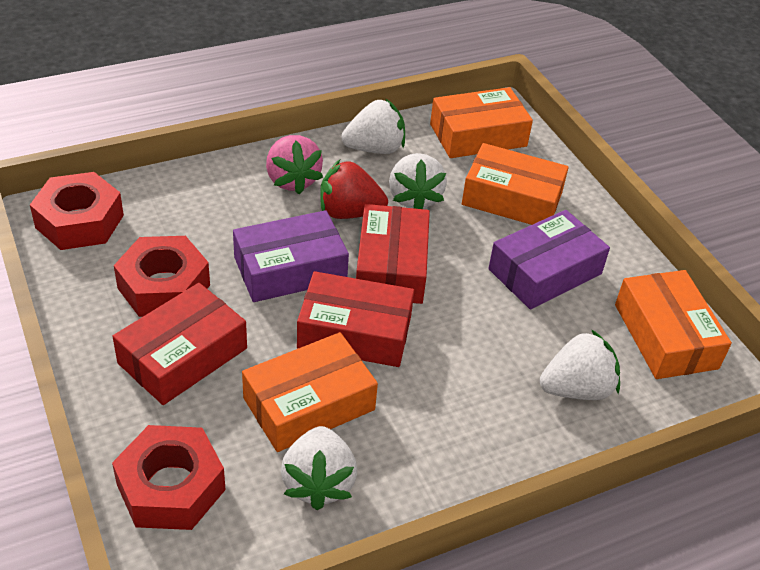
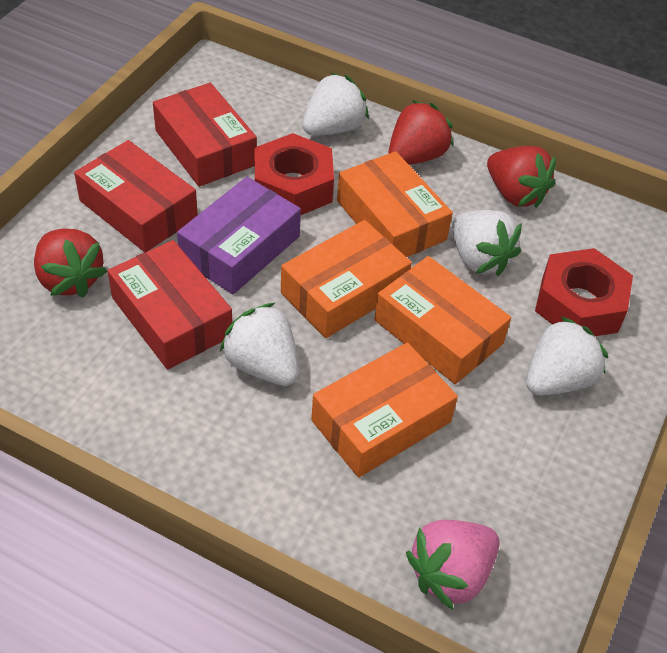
purple box: 2 -> 1
red nut: 3 -> 2
red strawberry: 1 -> 3

